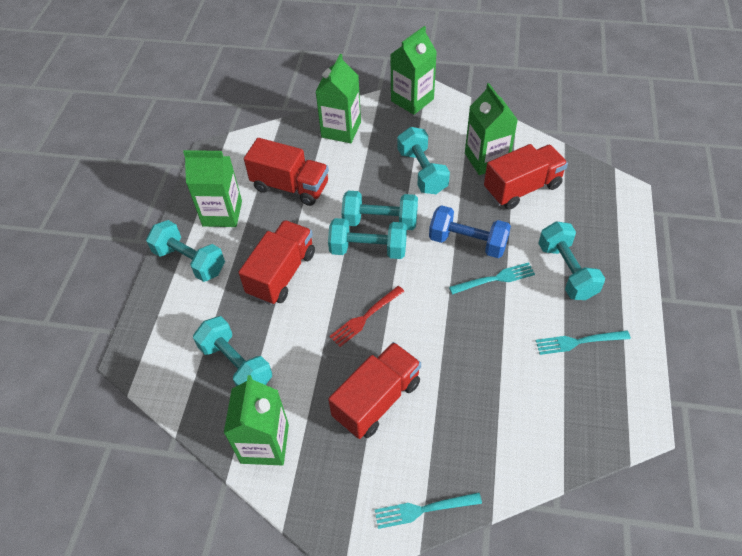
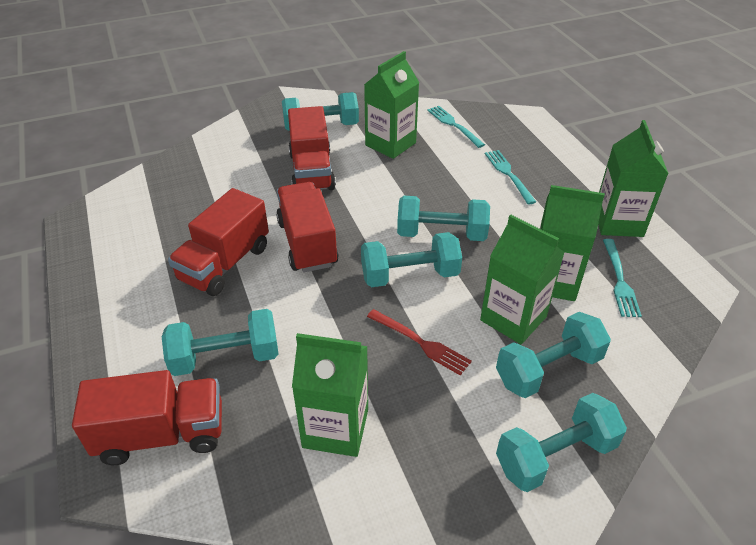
blue dumbbell: 1 -> 0

